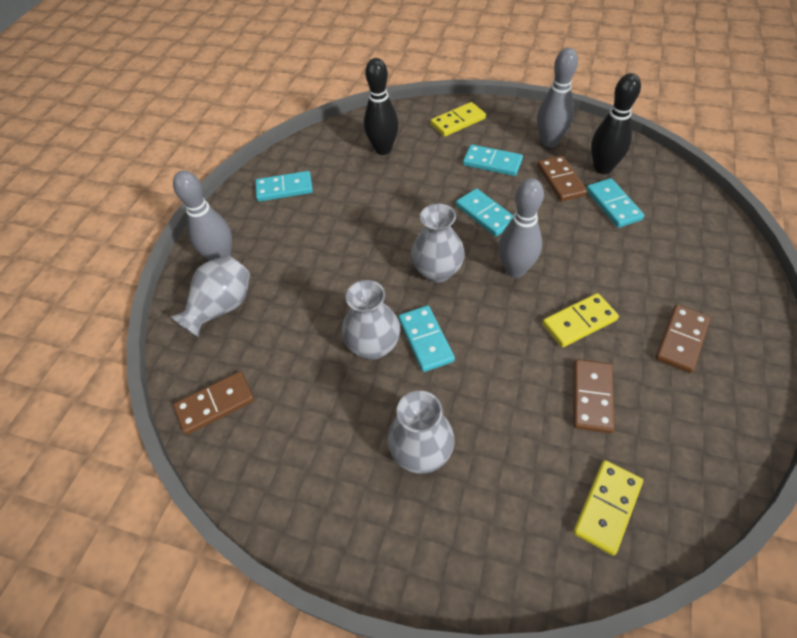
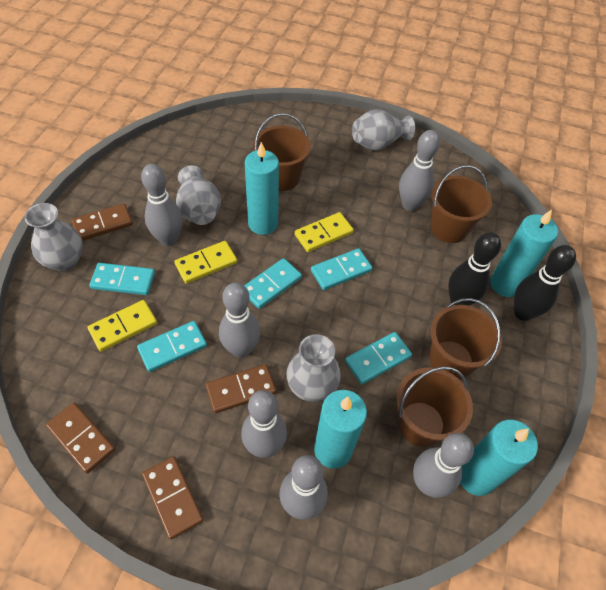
brown bucket: 0 -> 4
grey bowling pin: 3 -> 6
turquoise candle: 0 -> 4

